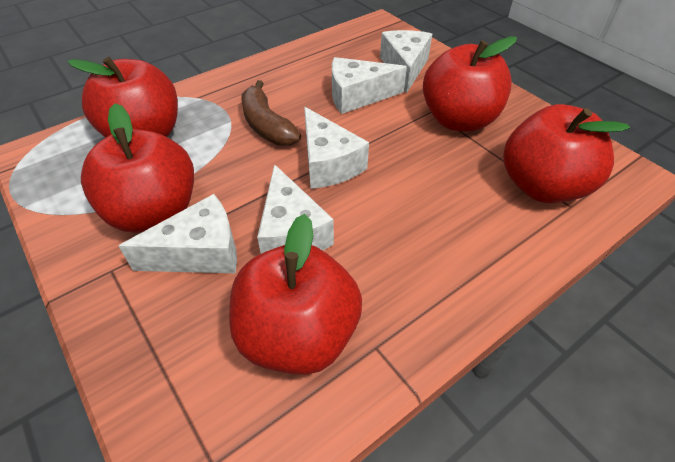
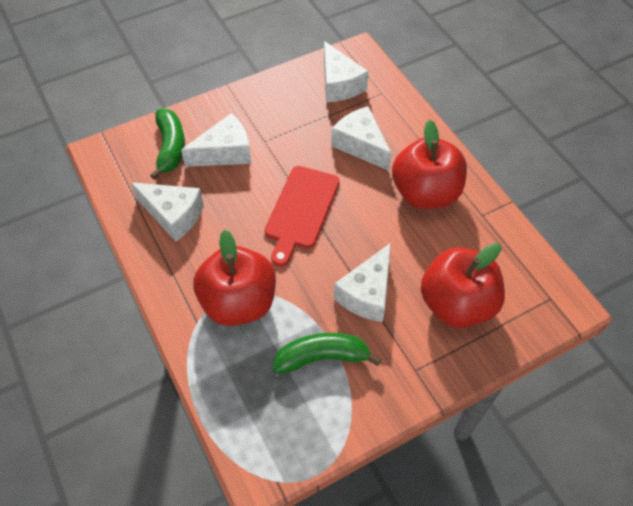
brown banana: 1 -> 0
green banana: 0 -> 2
red apple: 5 -> 3
red cutting board: 0 -> 1

